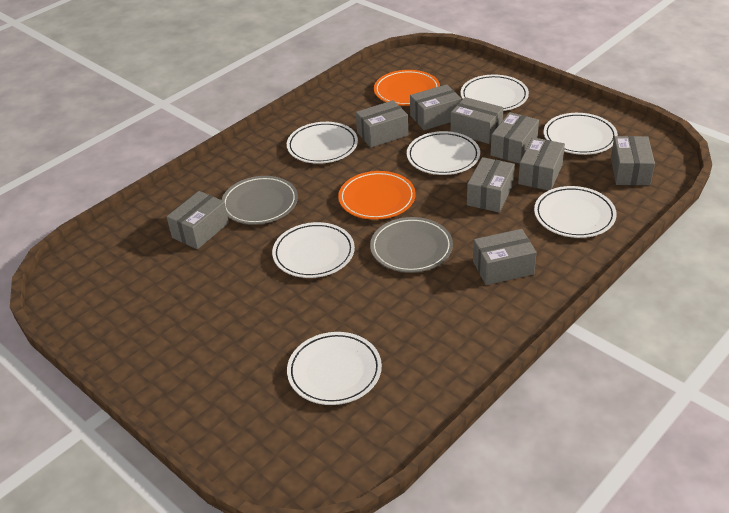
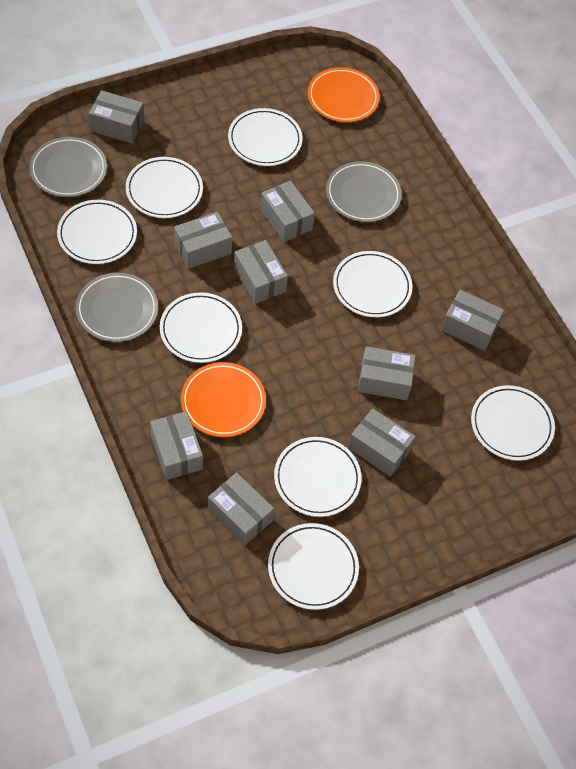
grey plate: 2 -> 3
white plate: 7 -> 8

